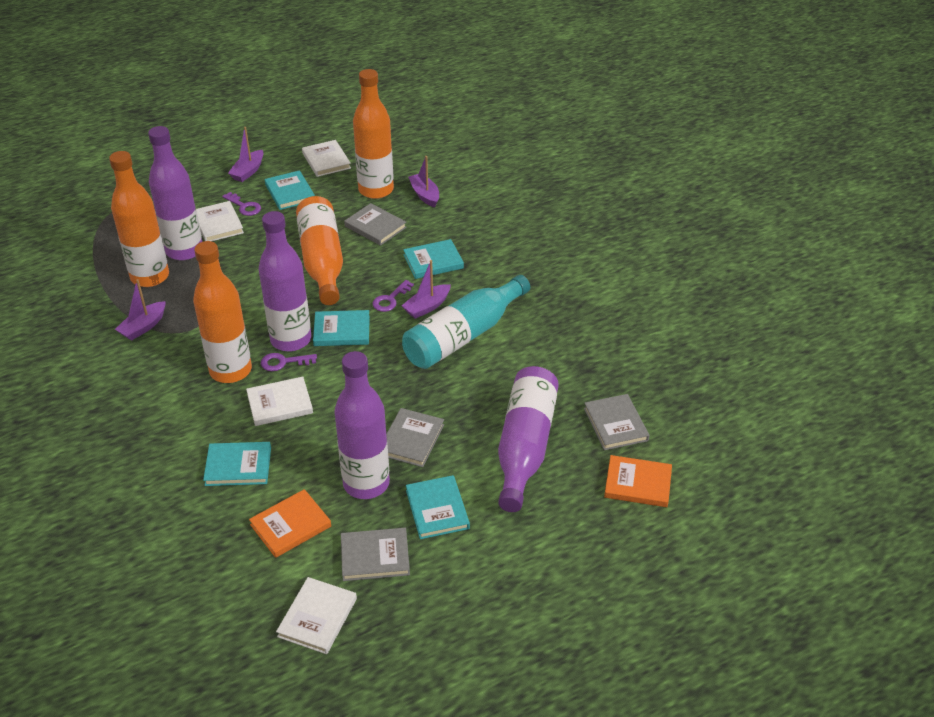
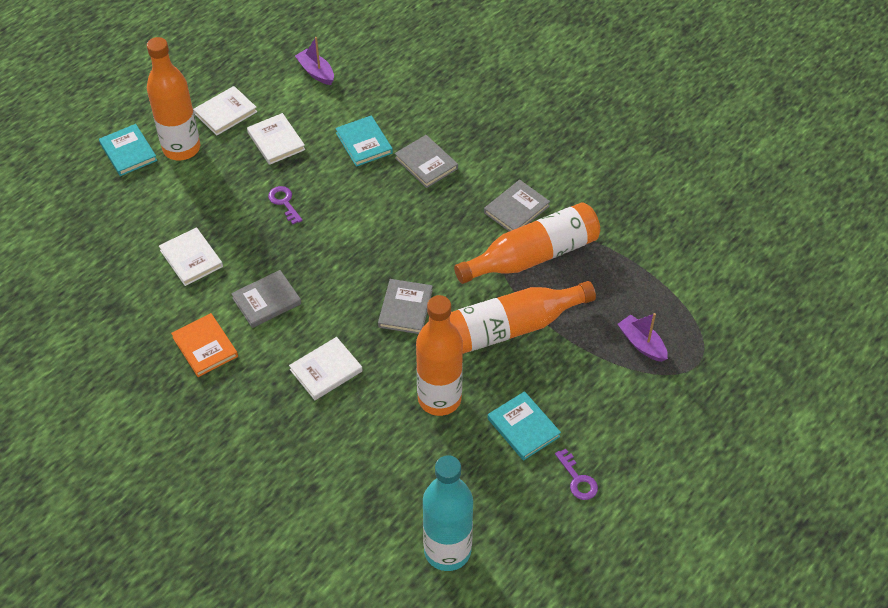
orange book: 2 -> 1
purple boat: 4 -> 2
purple bottle: 4 -> 0
purple key: 3 -> 2
turquoise book: 5 -> 3

